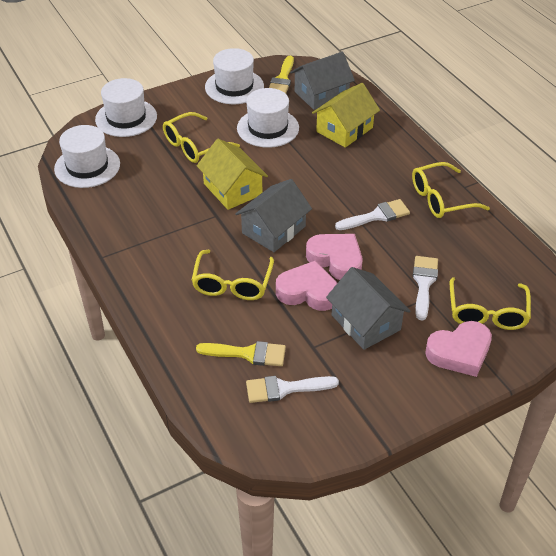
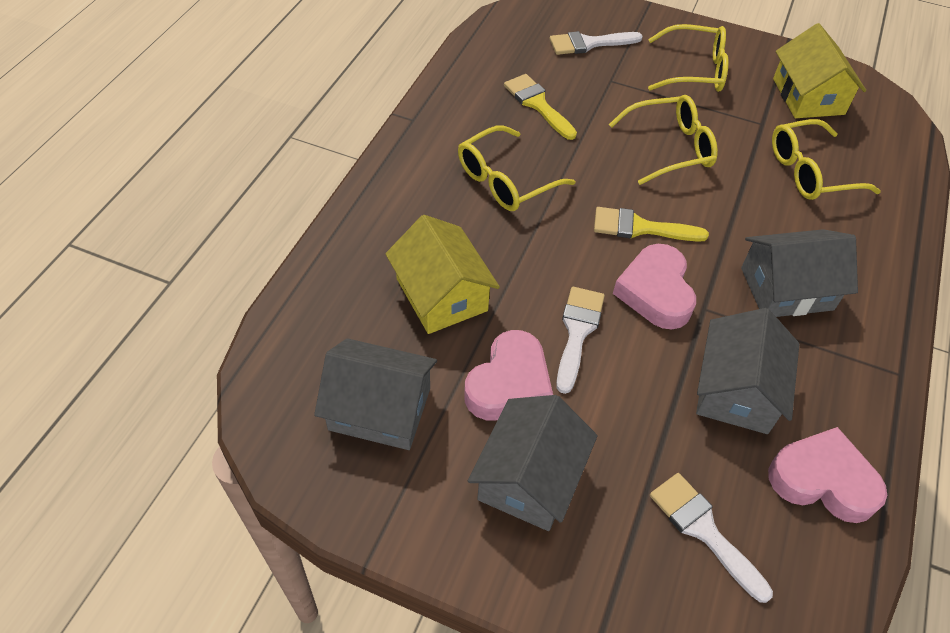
grey house: 3 -> 4
white hat: 4 -> 0

